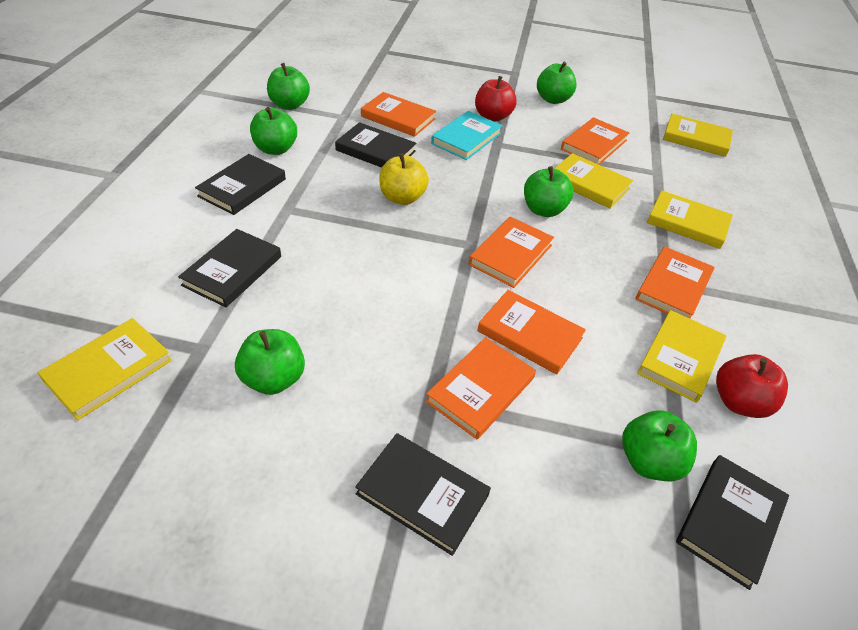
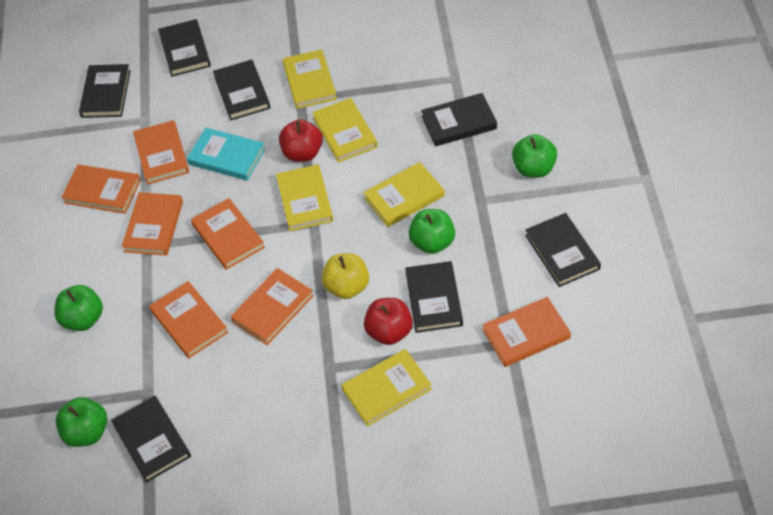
black book: 5 -> 7
green apple: 6 -> 4
orange book: 6 -> 7

